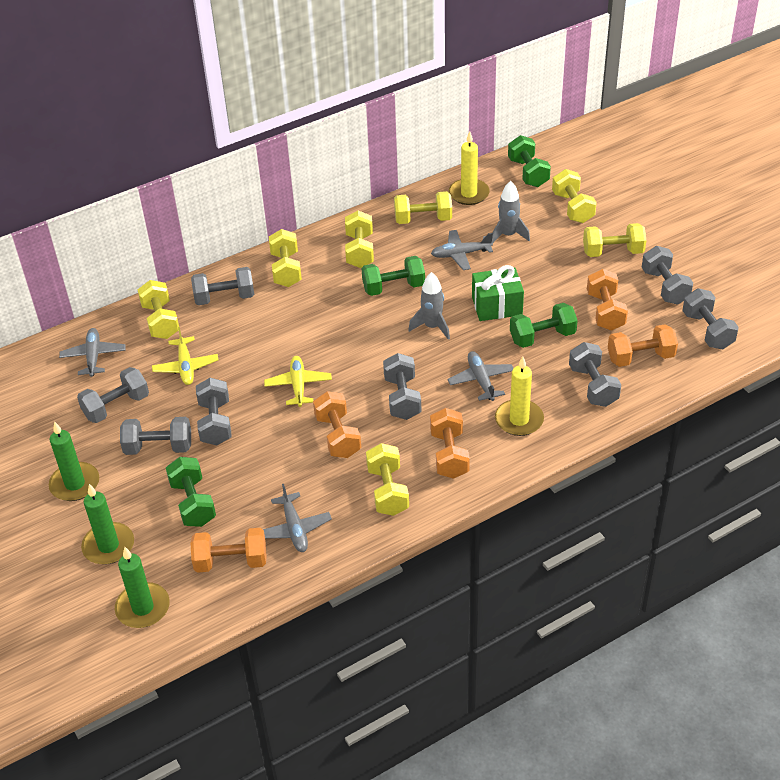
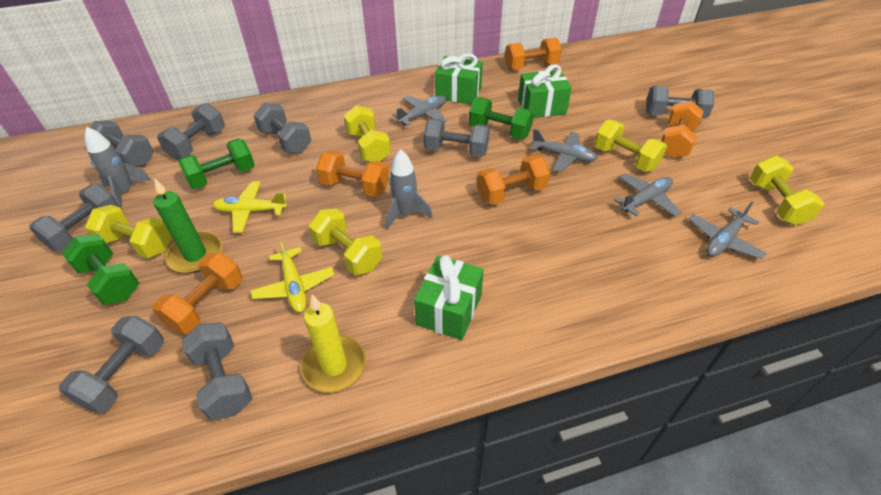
green candle: 3 -> 1
green dumbbell: 4 -> 3
green gift: 1 -> 3
yellow candle: 2 -> 1
yellow dumbbell: 7 -> 5

